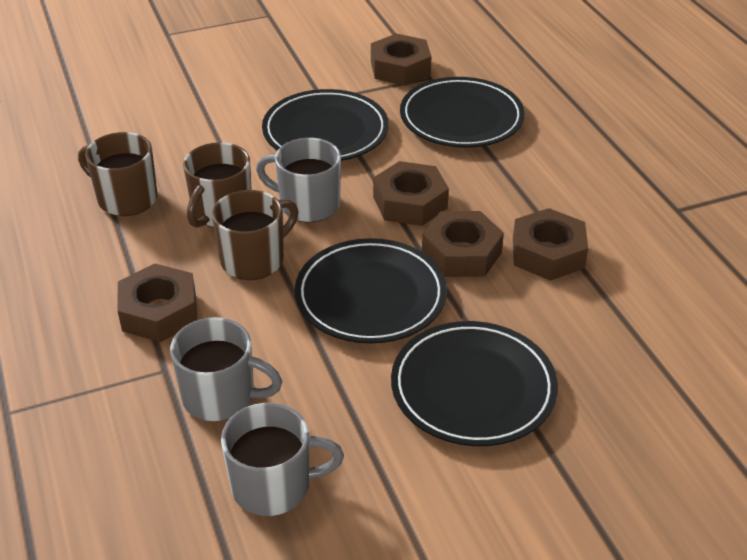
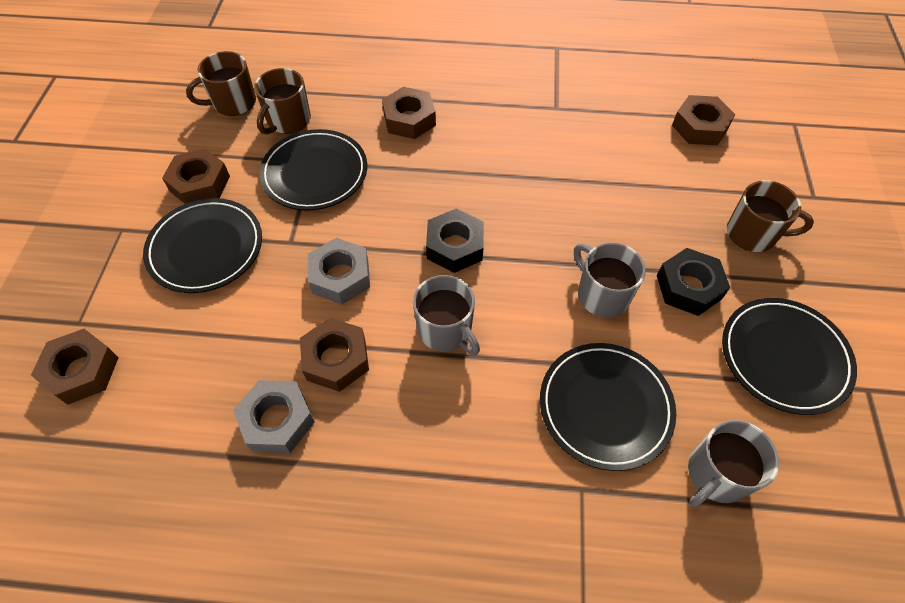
black nut: 0 -> 2
grey nut: 0 -> 2

